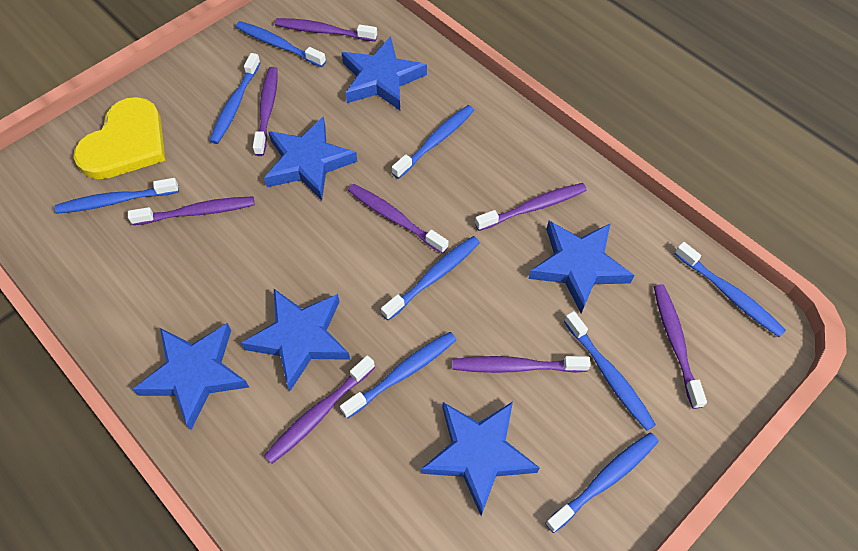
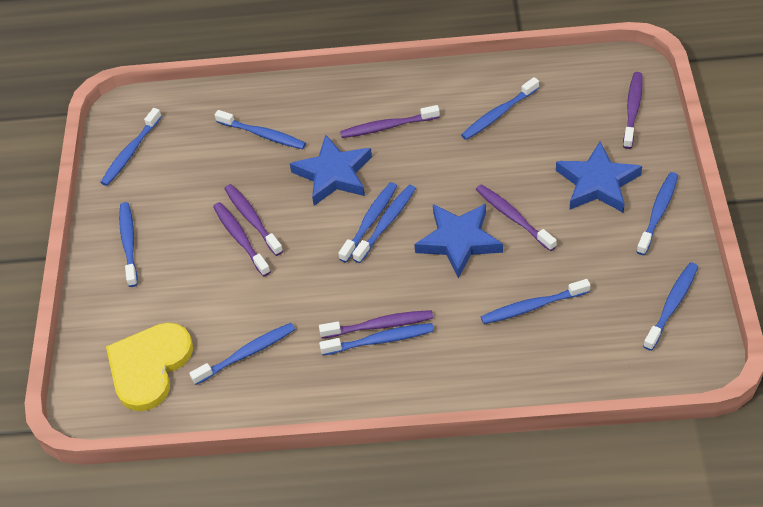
blue star: 6 -> 3
blue toothbrush: 9 -> 11
purple toothbrush: 8 -> 6

